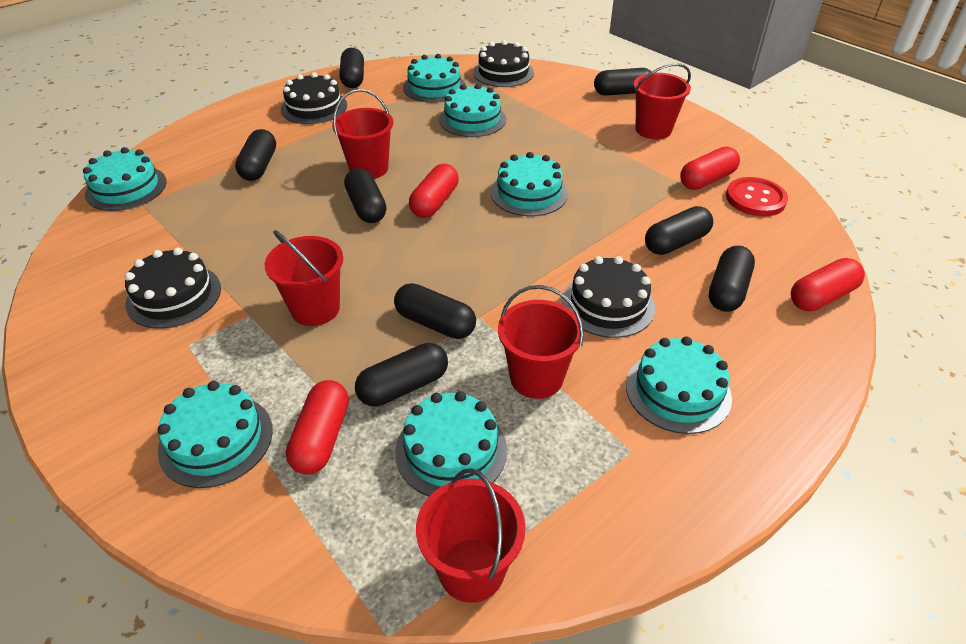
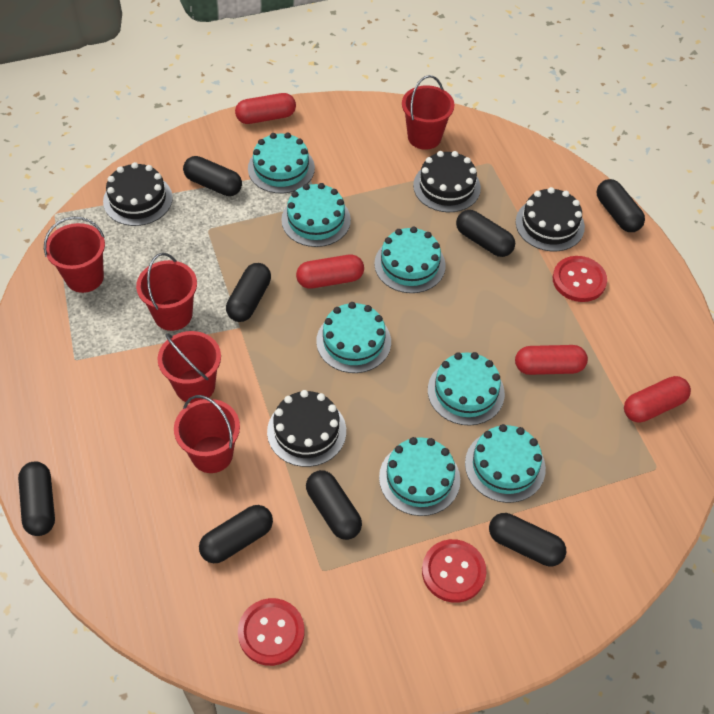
red button: 1 -> 3

